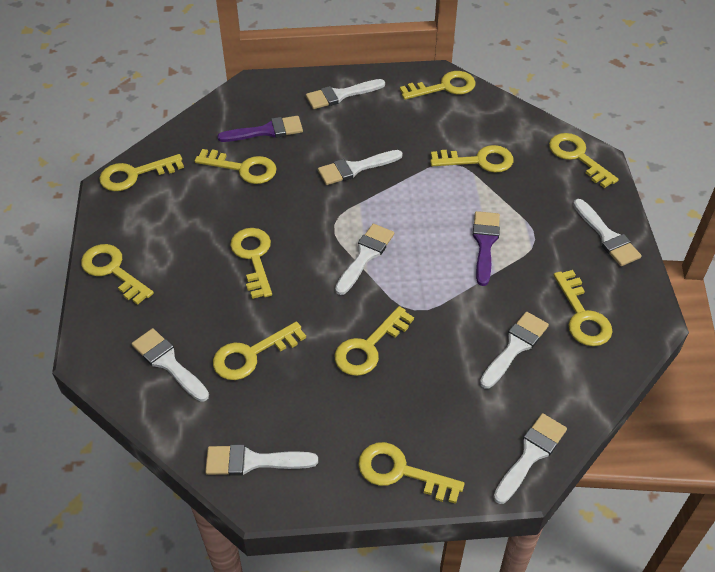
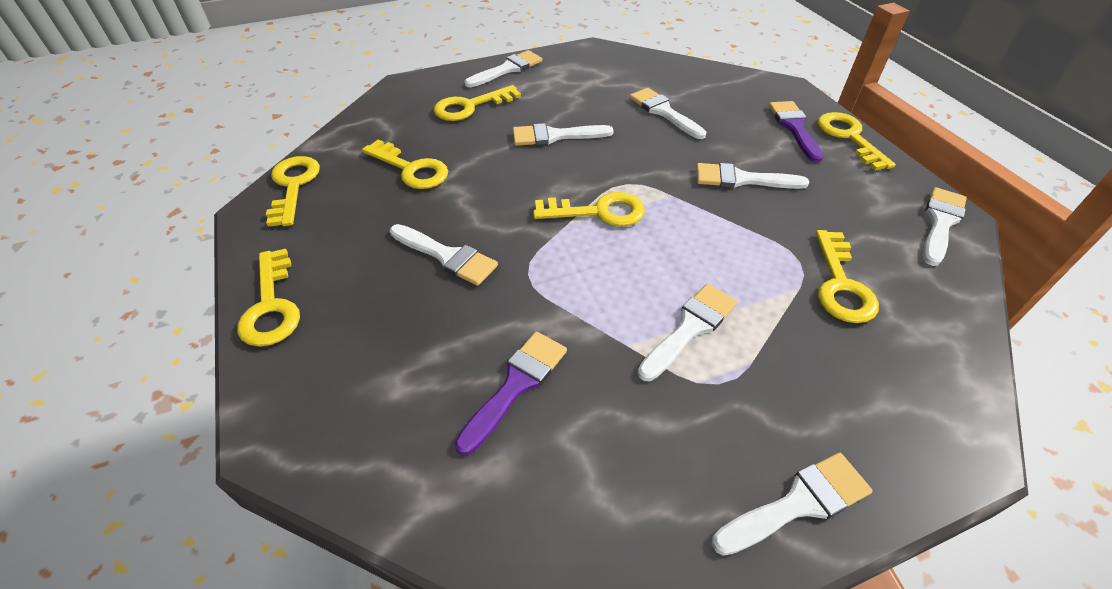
yellow key: 11 -> 7

